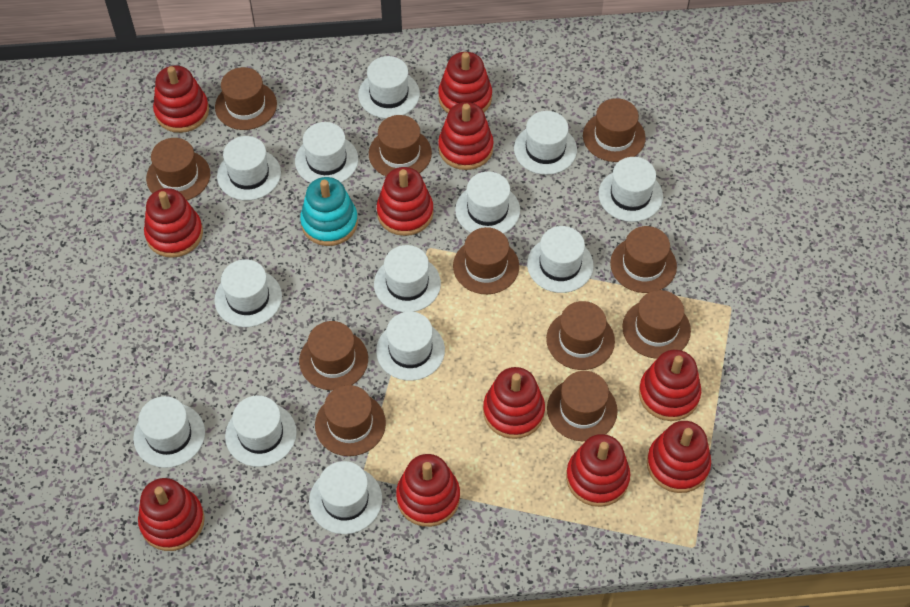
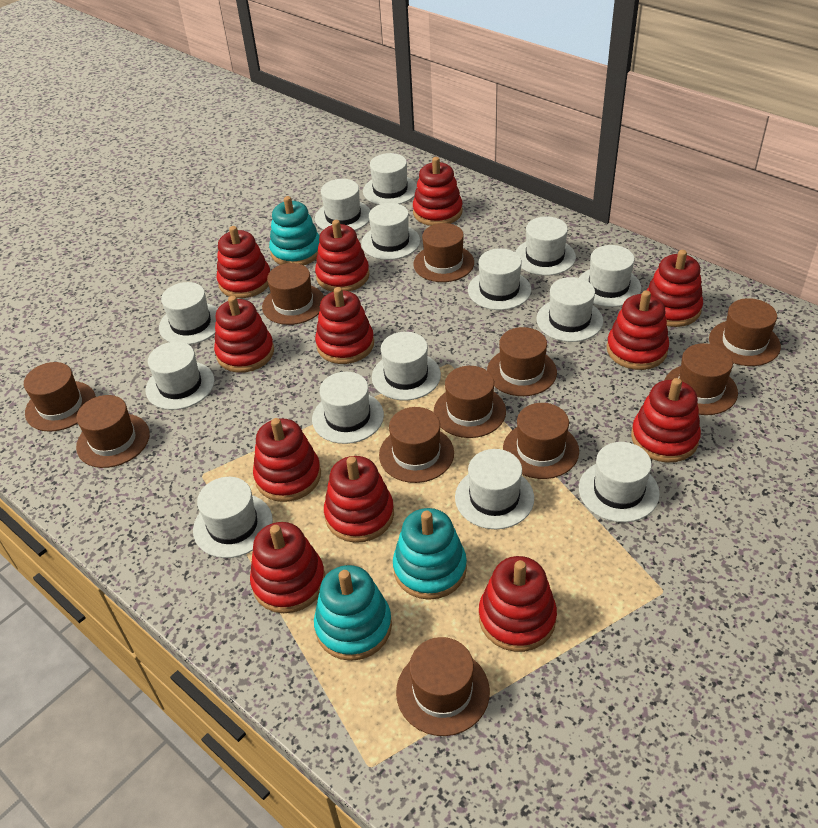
red stacking toy: 11 -> 12
turquoise stacking toy: 1 -> 3
white hat: 13 -> 14

